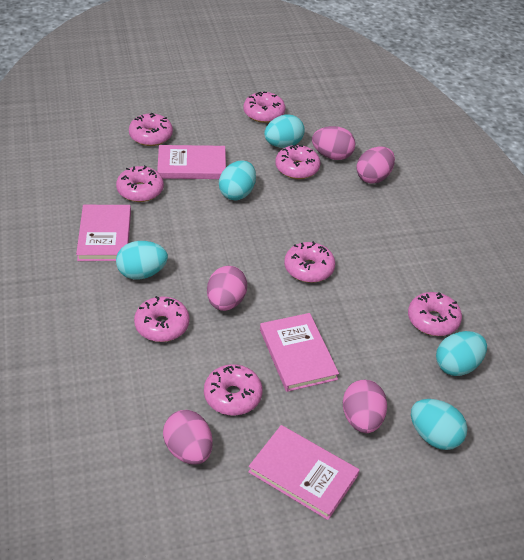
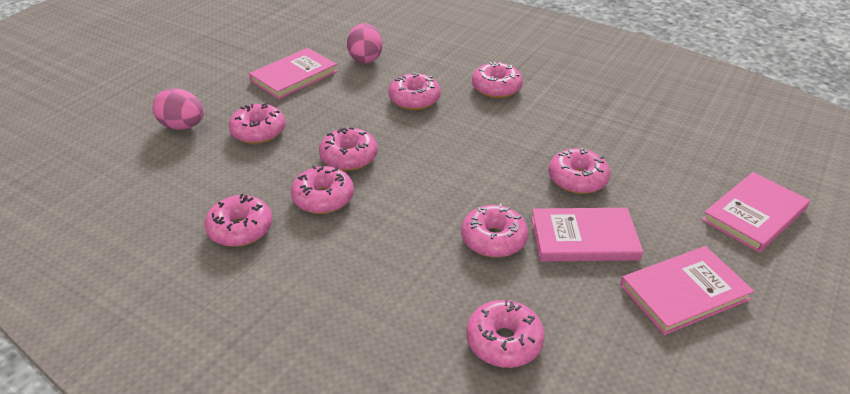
pink donut: 8 -> 9
pink egg: 5 -> 2
turquoise egg: 5 -> 0

